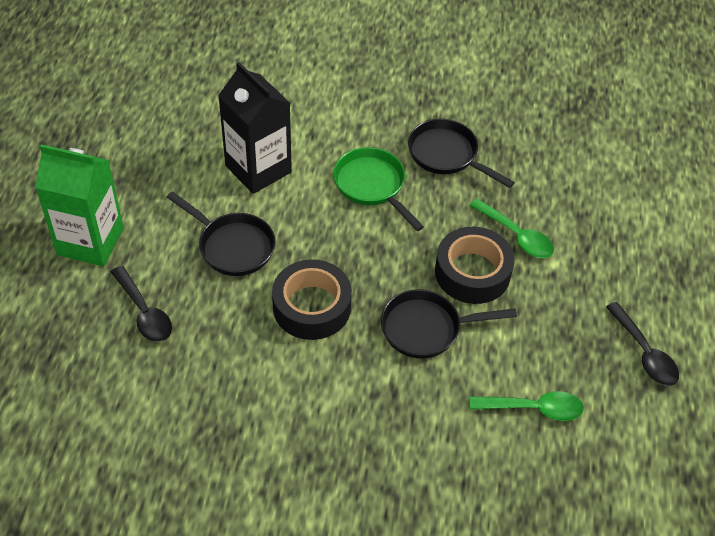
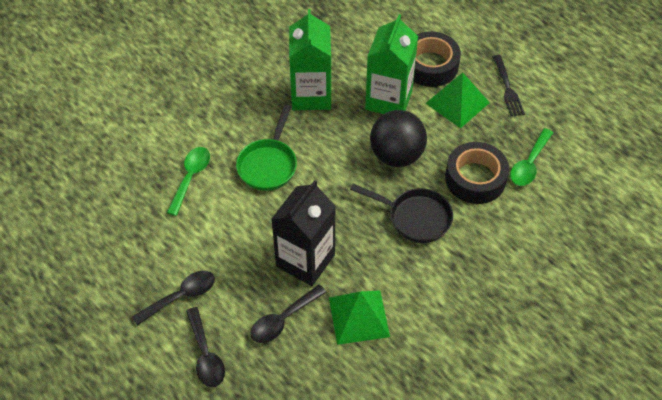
black ball: 0 -> 1
black fork: 0 -> 1
black pan: 3 -> 1
black spoon: 2 -> 3
green carton: 1 -> 2
green pyramid: 0 -> 2

